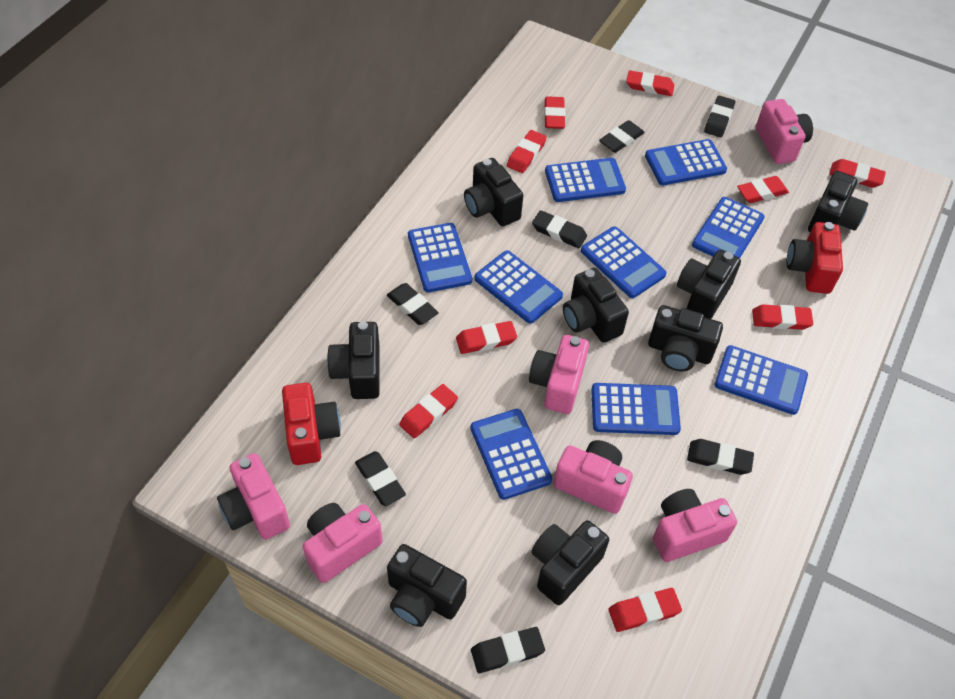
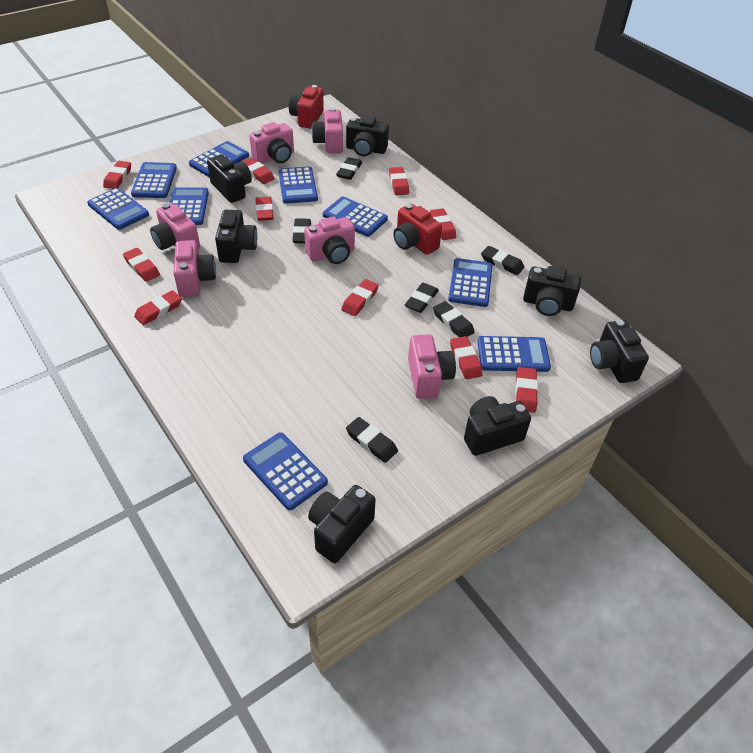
black camera: 8 -> 7
black eraser: 7 -> 6
red eraser: 9 -> 10

